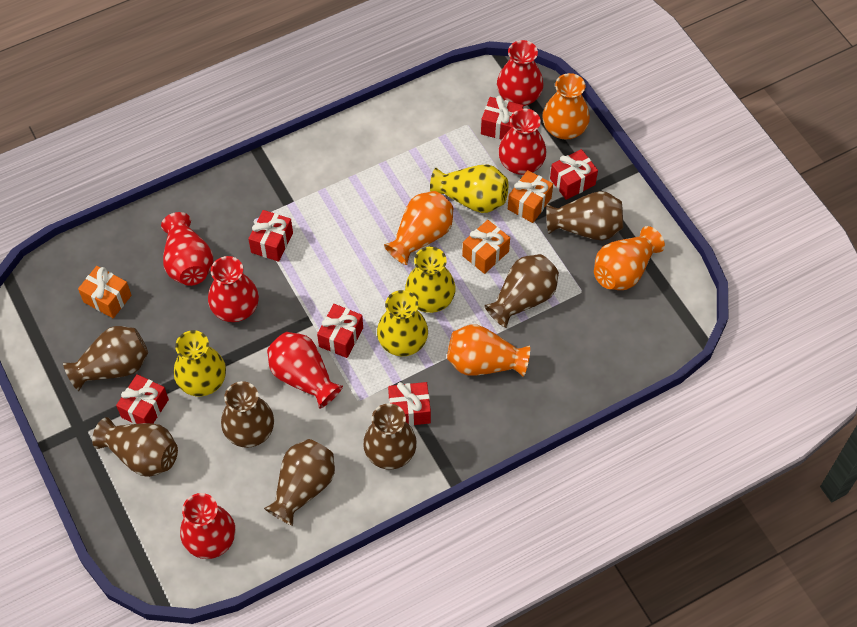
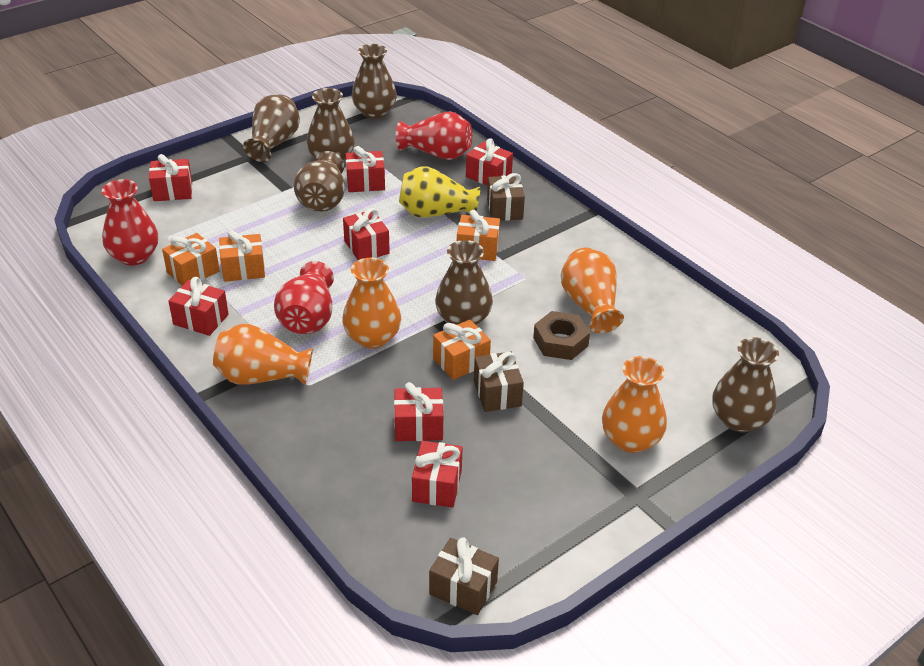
brown gift: 0 -> 3
brown nut: 0 -> 1
brown vase: 7 -> 6
orange gift: 3 -> 4
red gift: 6 -> 7
red vase: 6 -> 3
yellow vase: 4 -> 1

